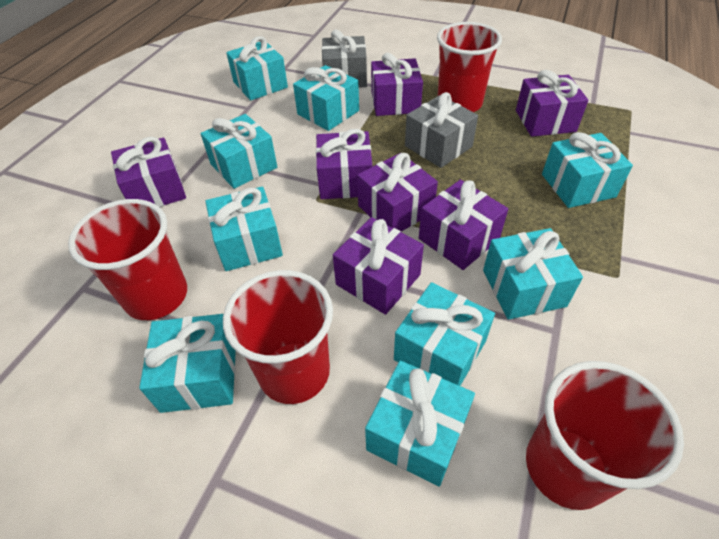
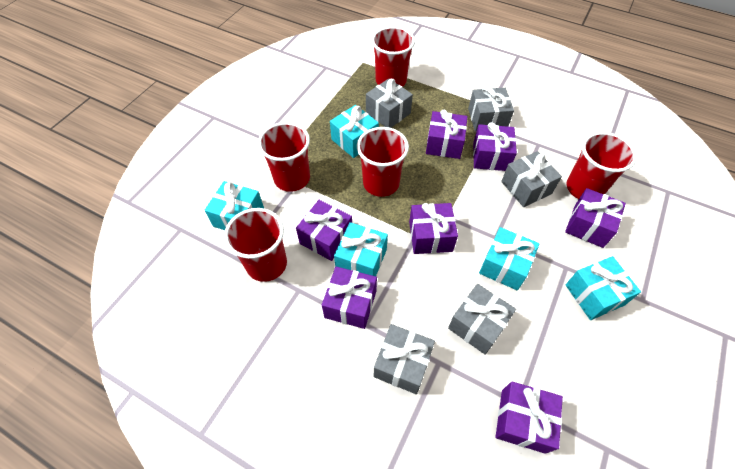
grey gift: 2 -> 5
red cup: 4 -> 5
turquoise gift: 9 -> 5

